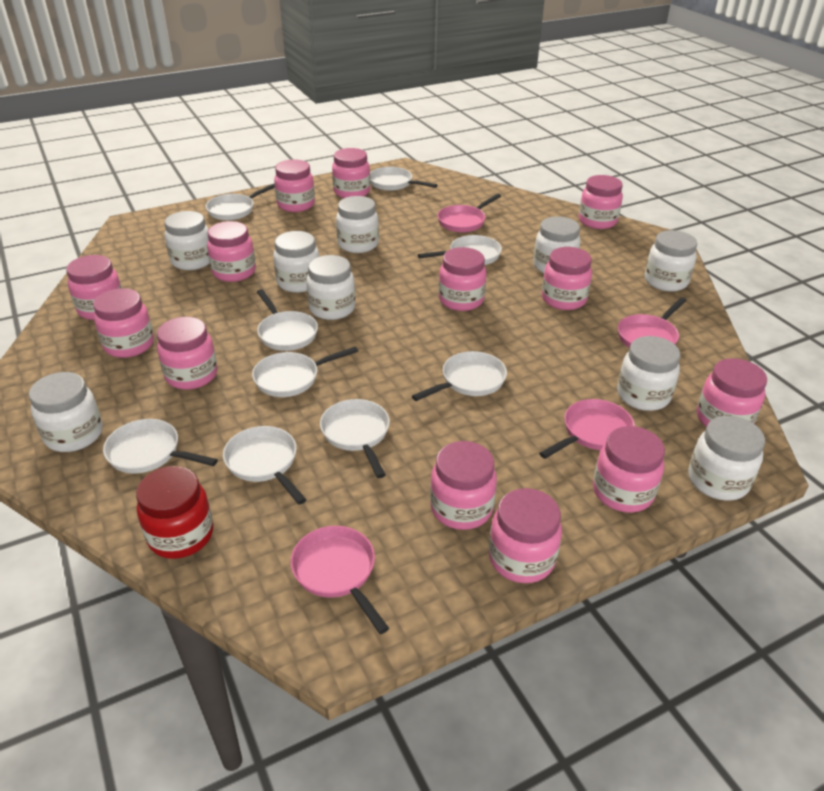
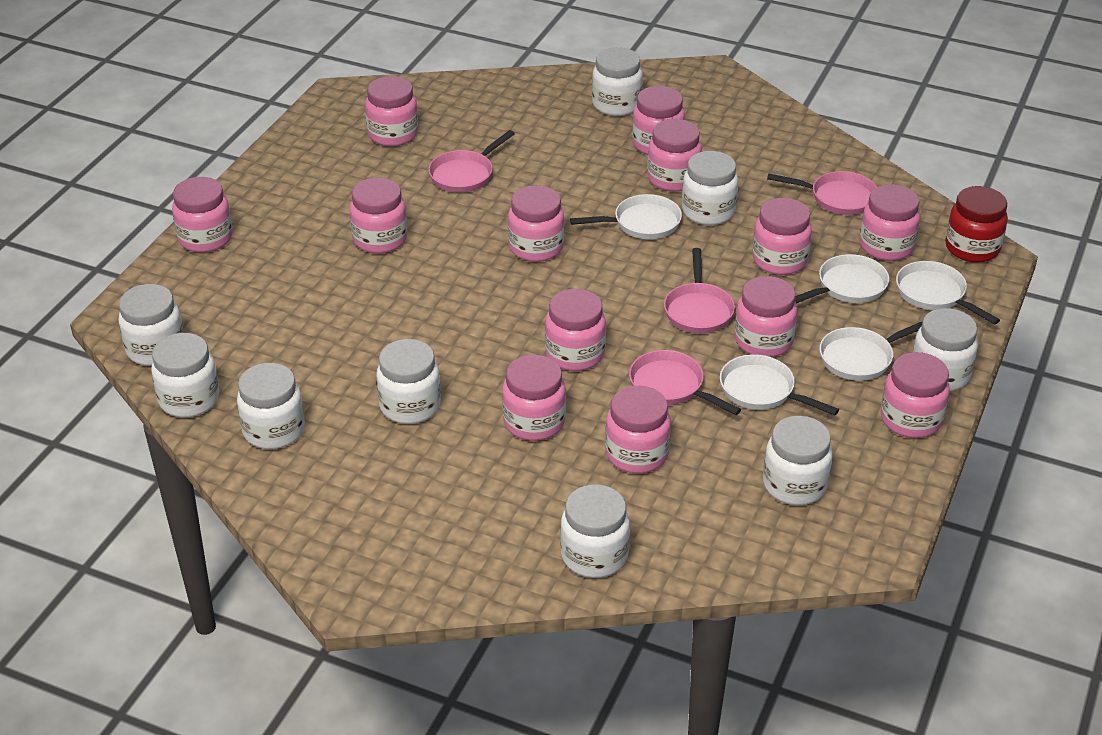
white pan: 9 -> 5

